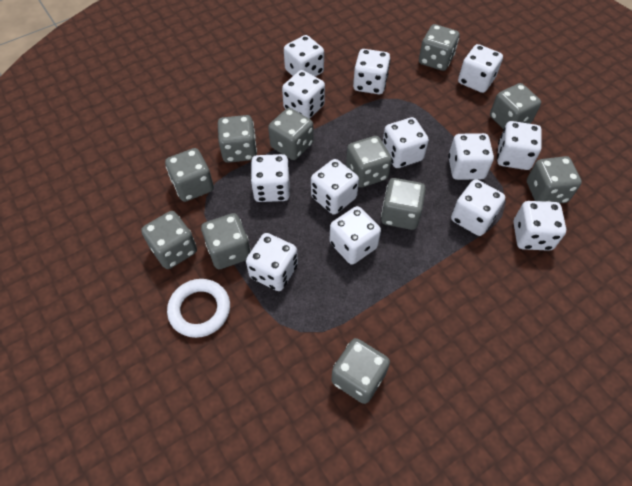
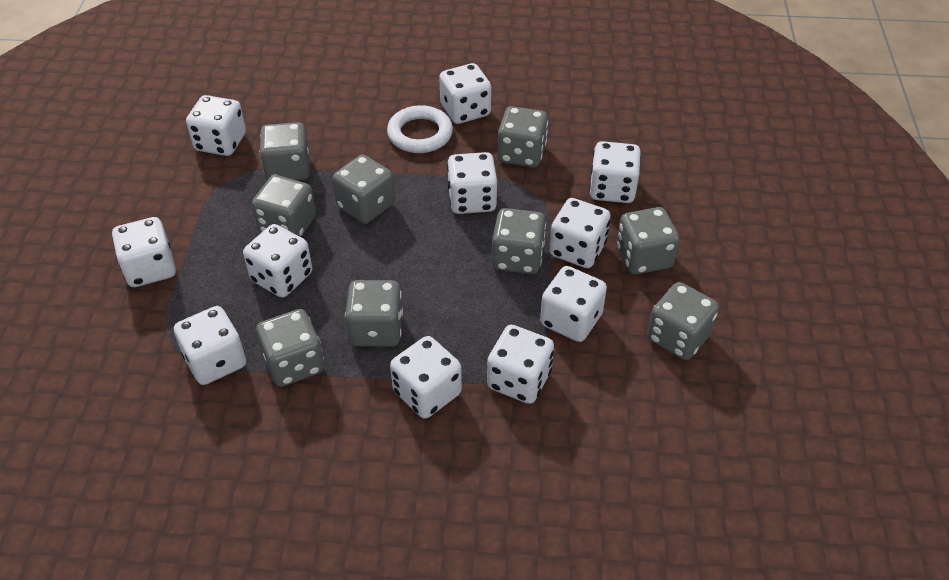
grey dice: 11 -> 9
white dice: 13 -> 11

